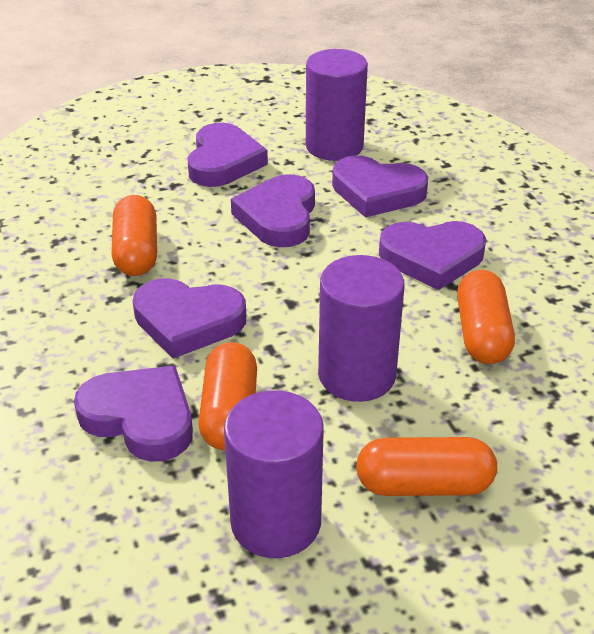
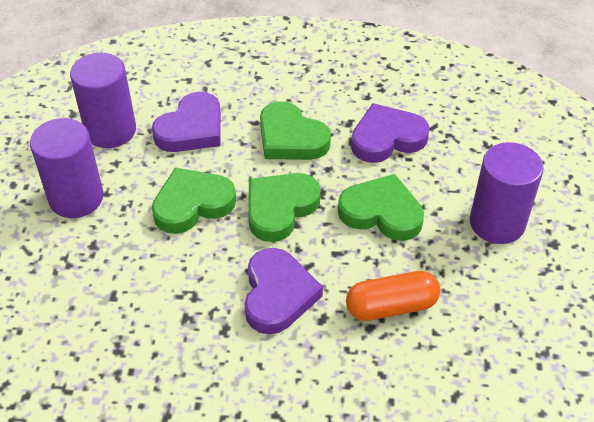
green heart: 0 -> 4
orange capsule: 4 -> 1
purple heart: 6 -> 3

